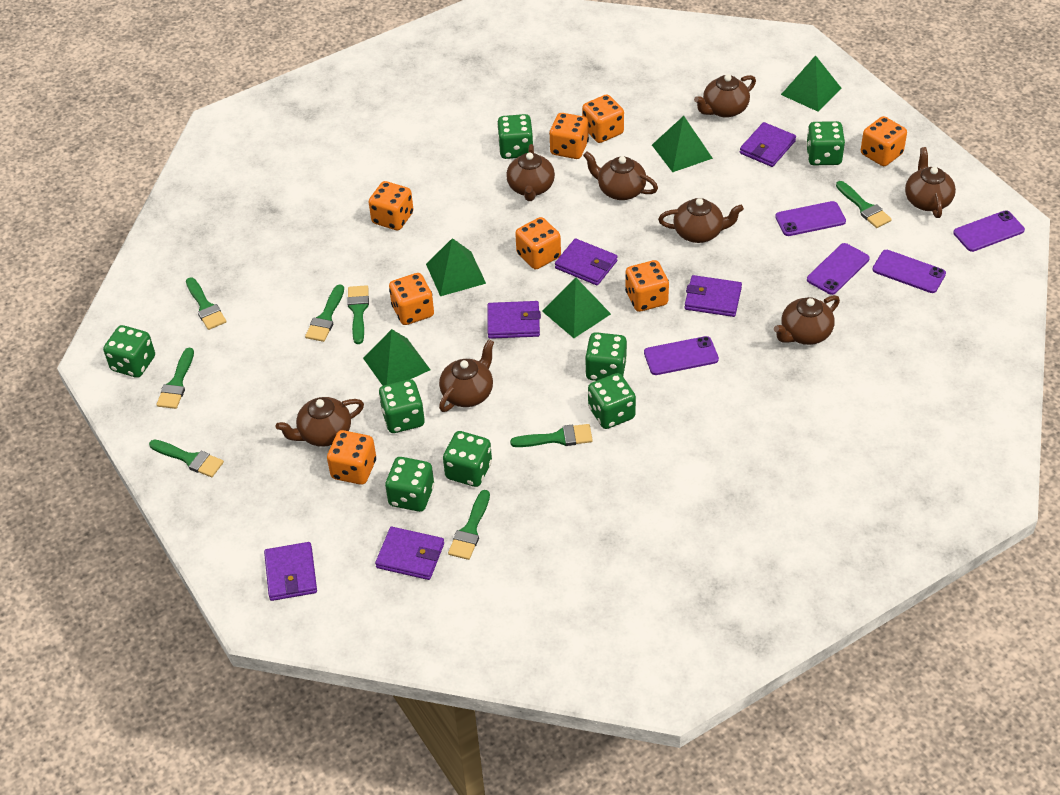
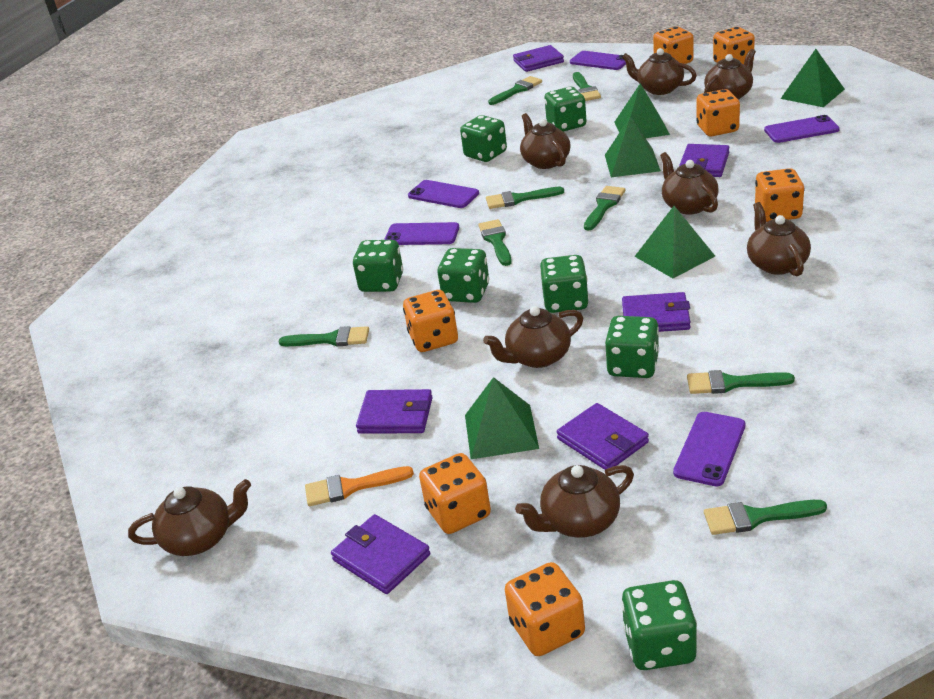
green dice: 8 -> 7
orange brush: 0 -> 1
orange dice: 8 -> 7

